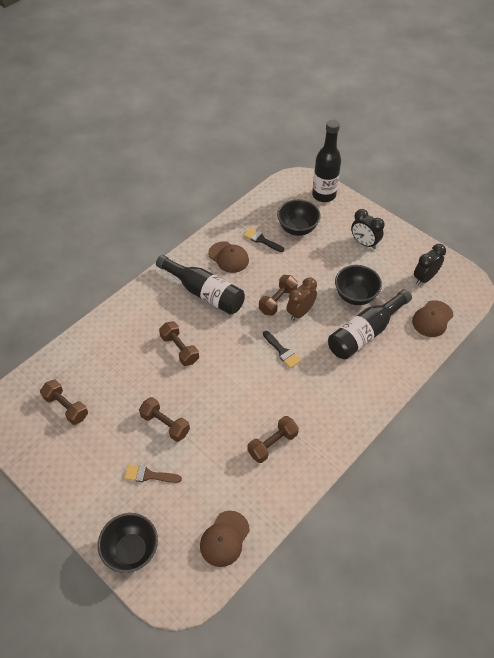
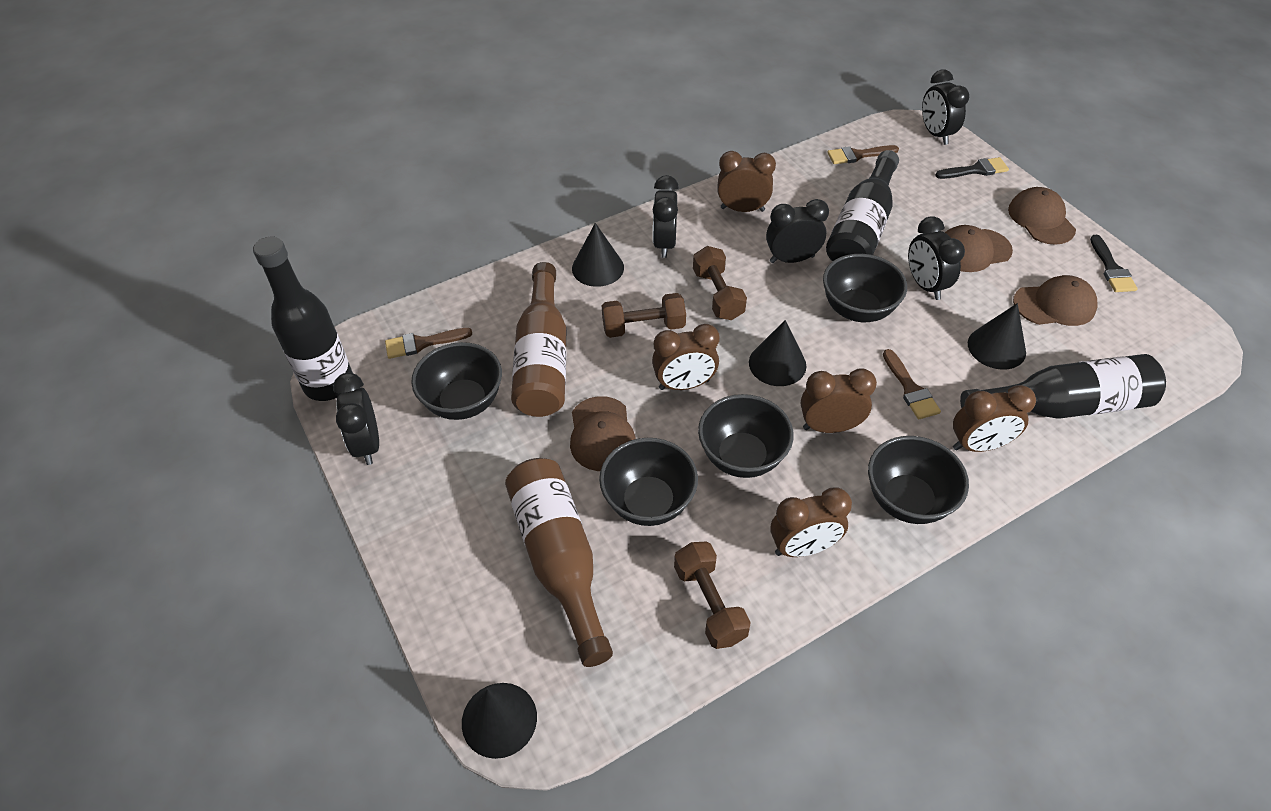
black bowl: 3 -> 5
black clock: 2 -> 5
black cone: 0 -> 4
brown bottle: 0 -> 2
brown brush: 1 -> 3
brown cap: 3 -> 4
brown clock: 1 -> 5
brown dumbbell: 5 -> 3

